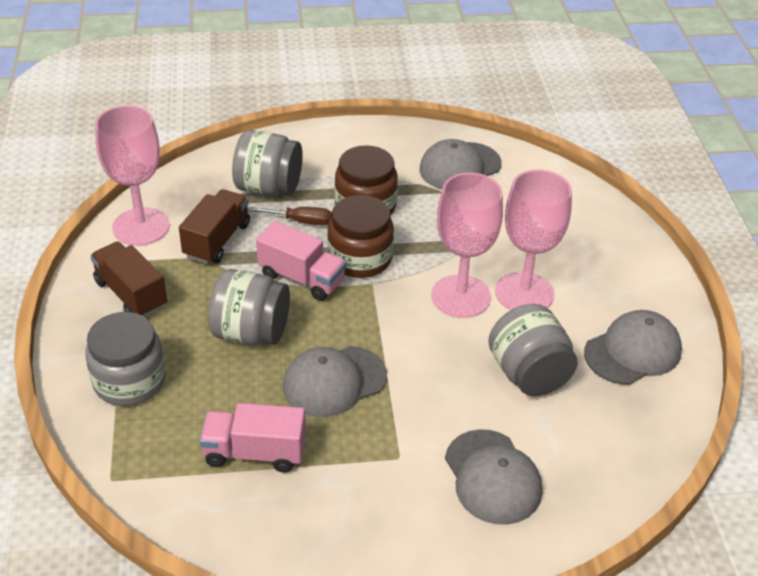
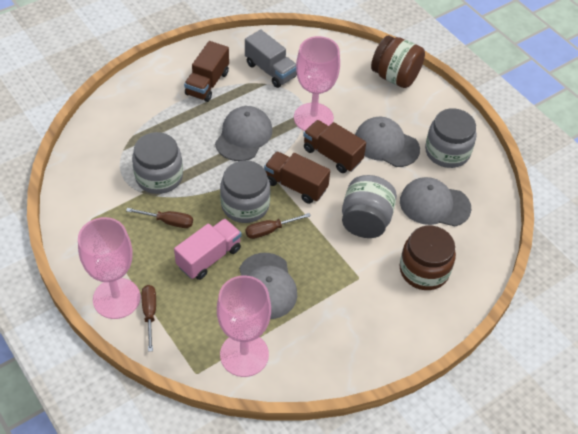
brown screwdriver: 1 -> 3
brown truck: 2 -> 3
grey truck: 0 -> 1
pink truck: 2 -> 1

